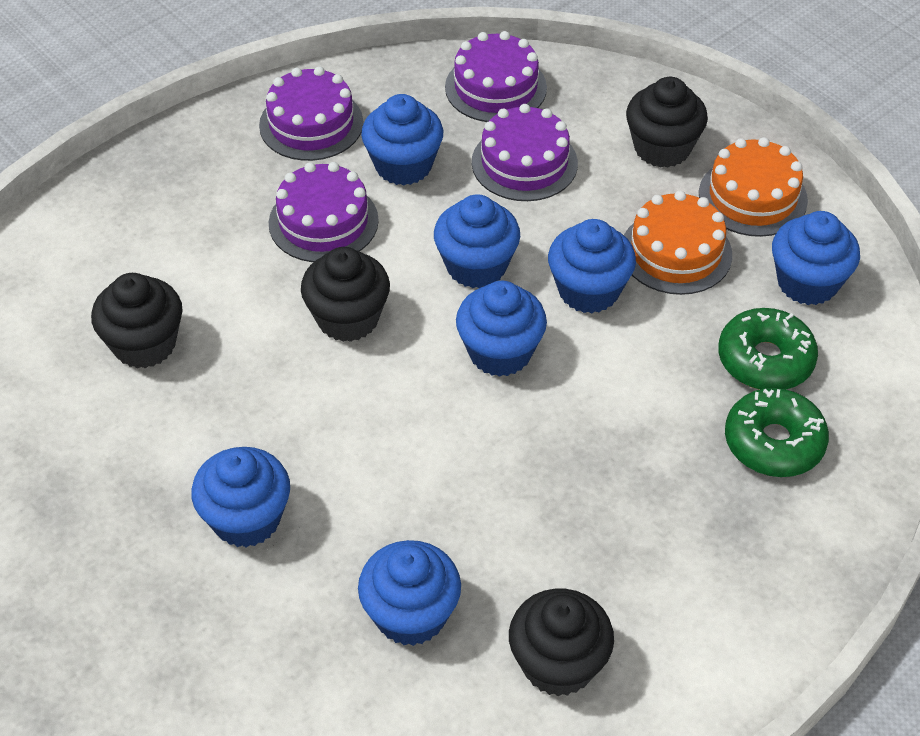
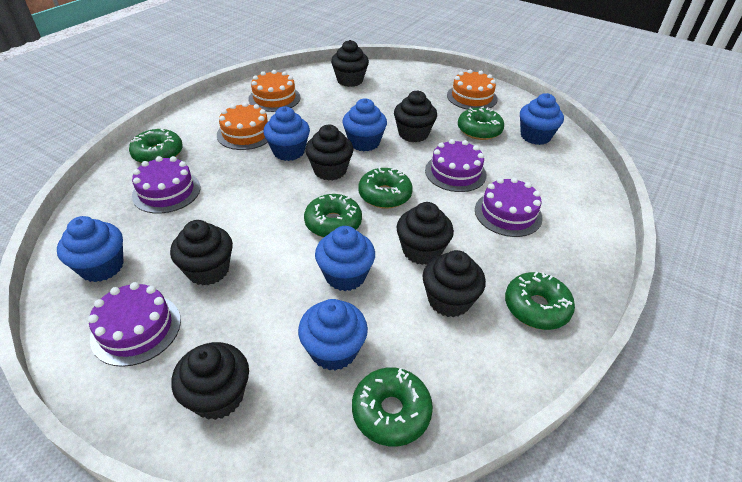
black cupcake: 4 -> 7
blue cupcake: 7 -> 6
green donut: 2 -> 6
orange cake: 2 -> 3

